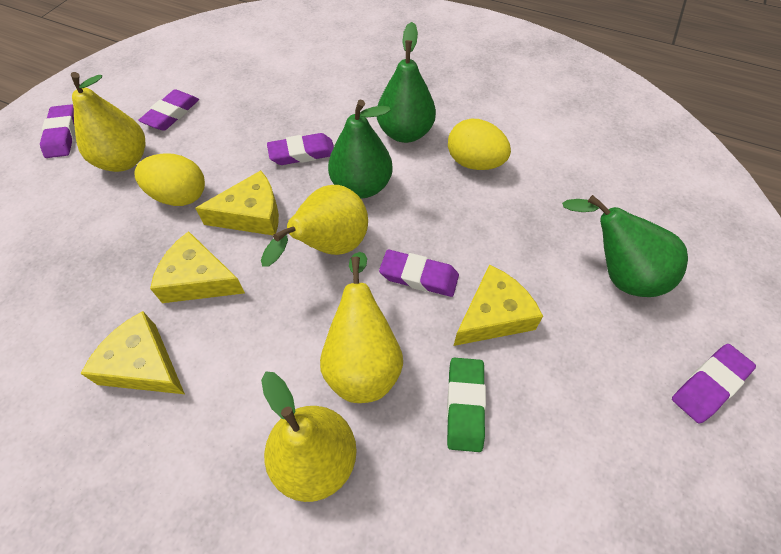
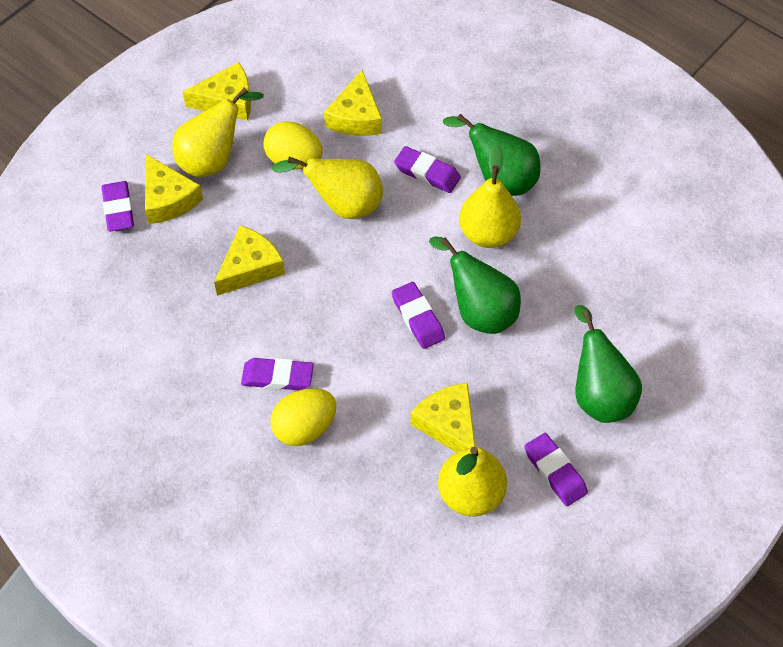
green eraser: 1 -> 0
yellow cheese: 4 -> 5

